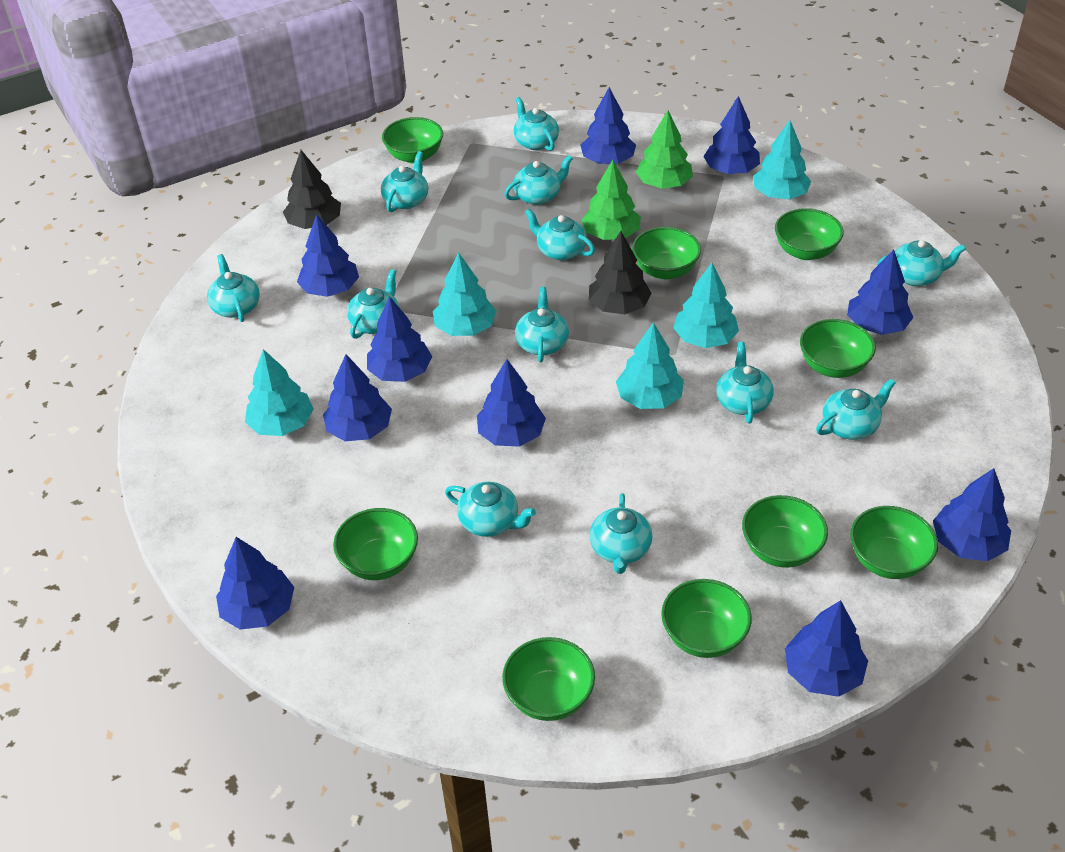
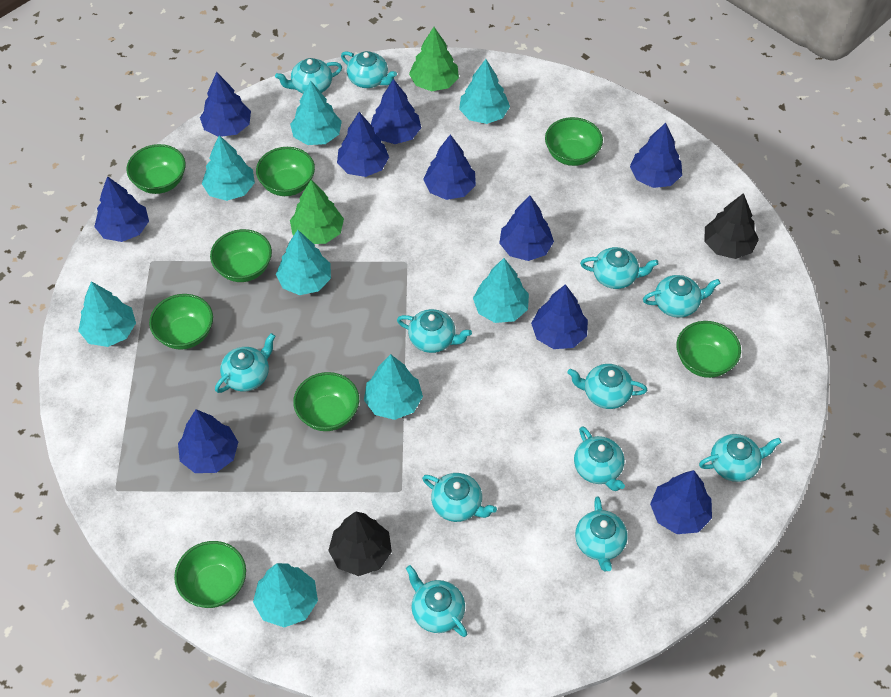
green bowl: 9 -> 8
turquoise tree: 5 -> 8

